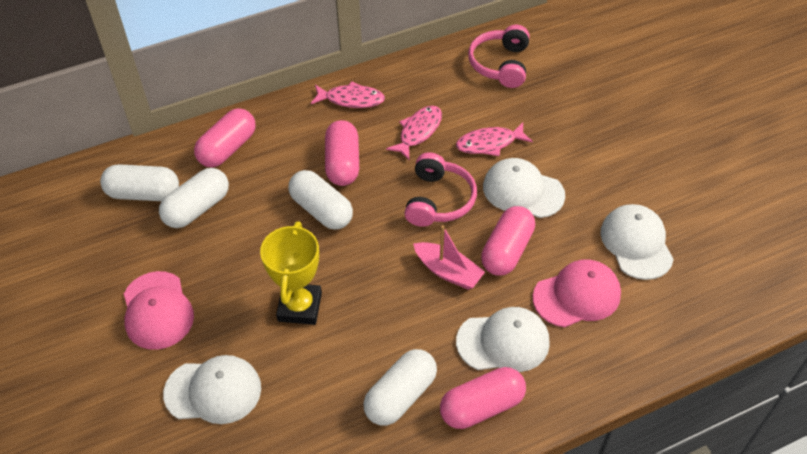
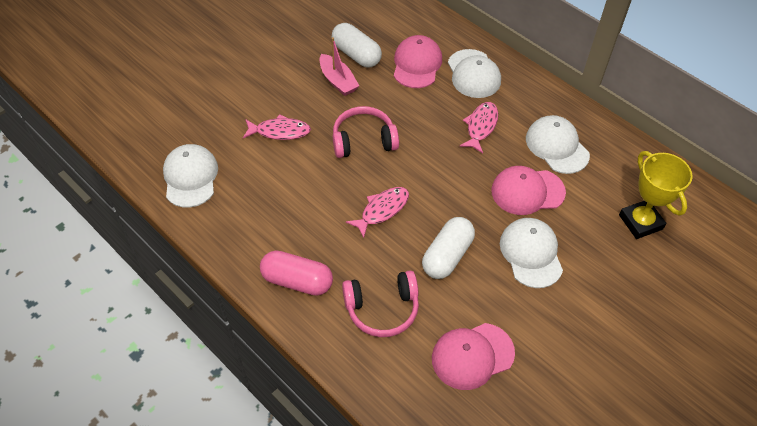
pink cap: 2 -> 3
pink capsule: 4 -> 1
white capsule: 4 -> 2

